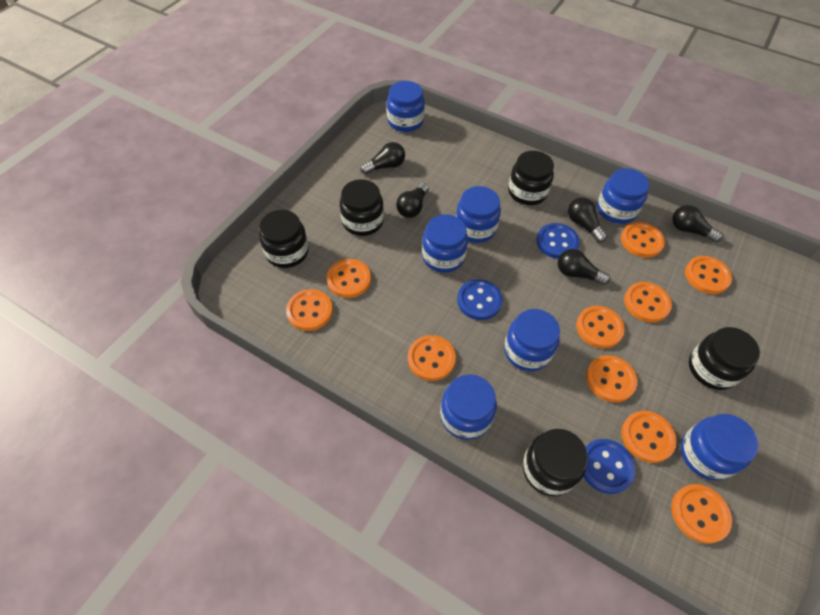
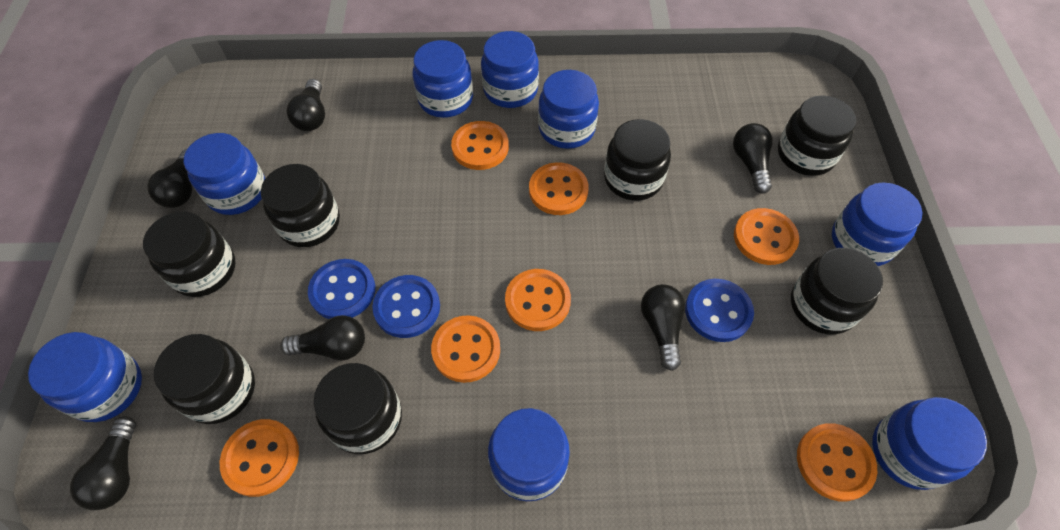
black jar: 5 -> 7
black light bulb: 5 -> 6
blue jar: 7 -> 8
orange button: 10 -> 7

